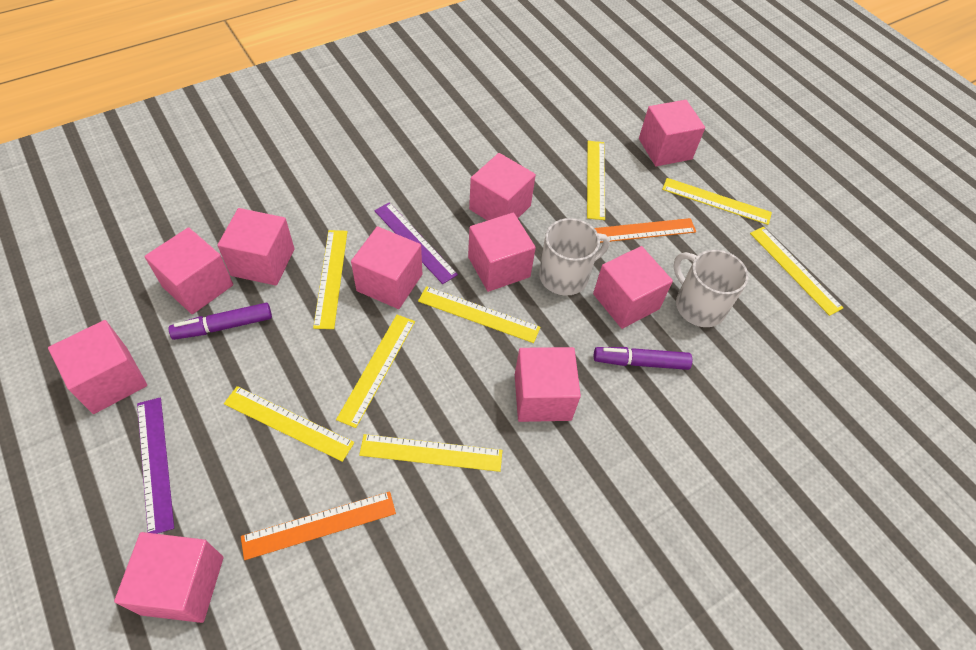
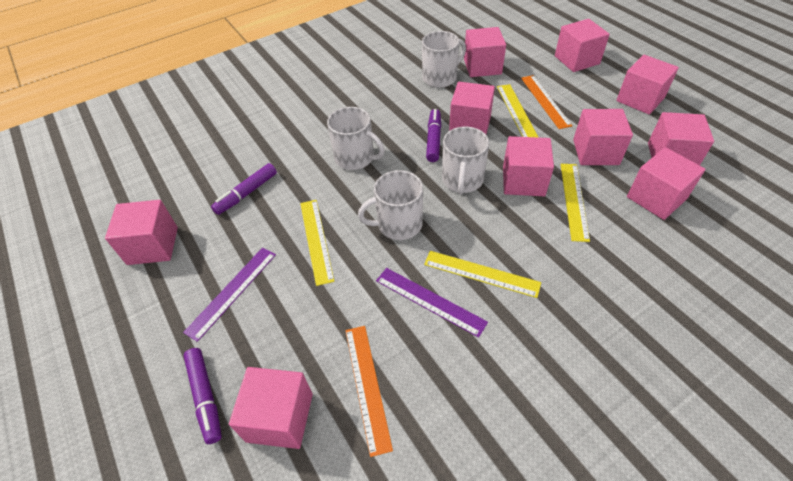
purple marker: 2 -> 3
white mug: 2 -> 4
yellow ruler: 8 -> 4

